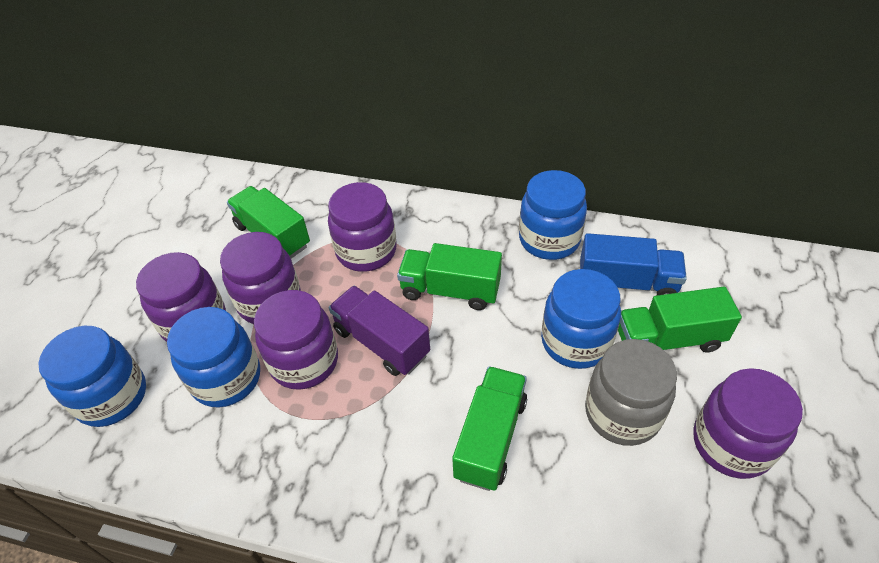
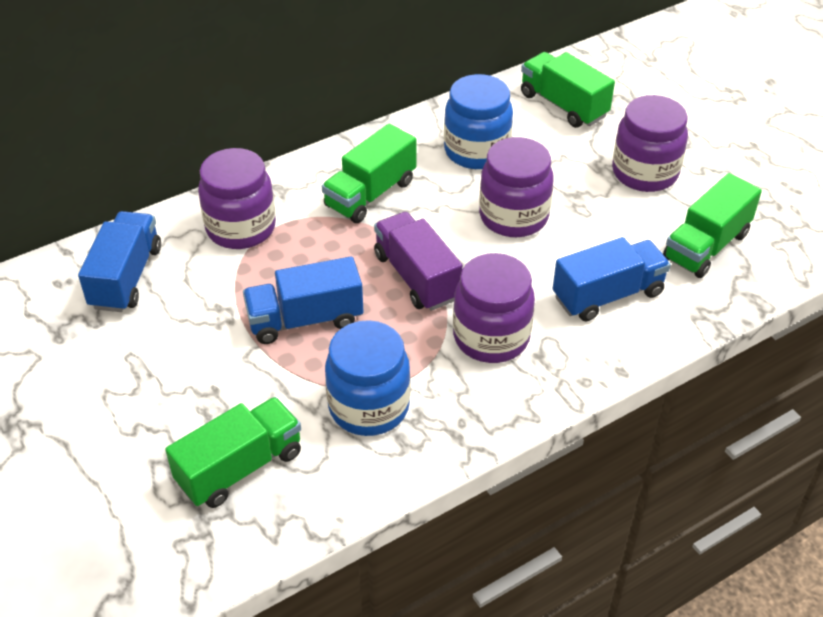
blue jar: 4 -> 2
blue truck: 1 -> 3
grey jar: 1 -> 0
purple jar: 5 -> 4

